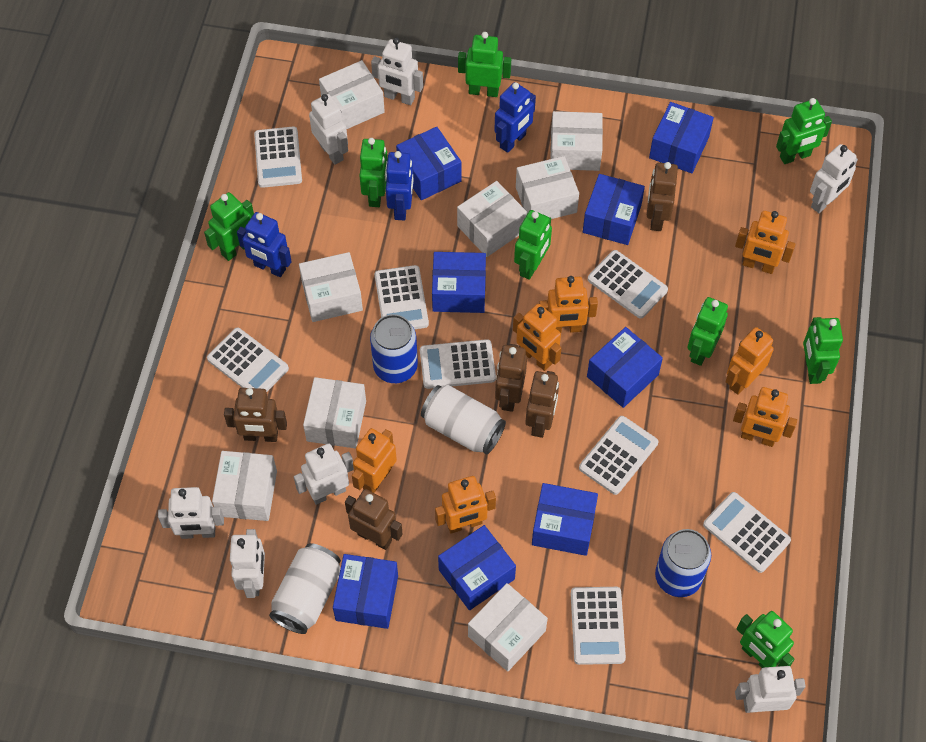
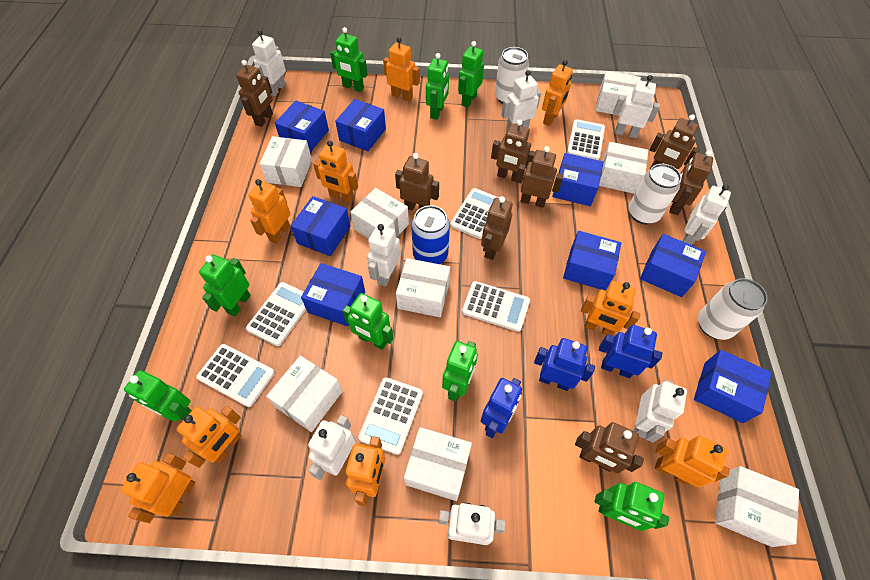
blue can: 2 -> 1
brown robot: 5 -> 8
orange robot: 7 -> 9
white calculator: 8 -> 6
white can: 2 -> 3
white robot: 7 -> 8

